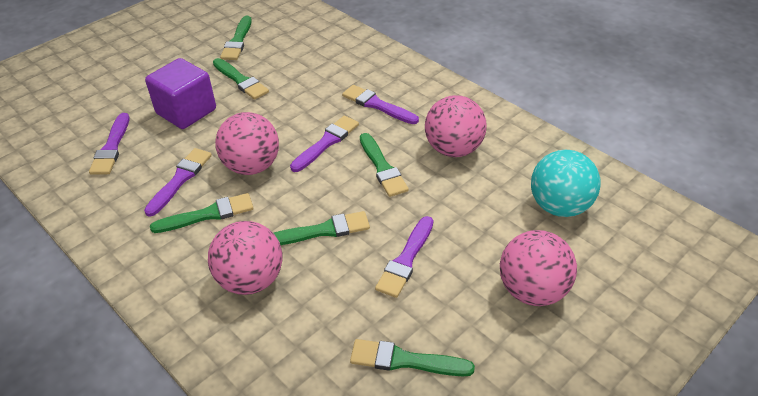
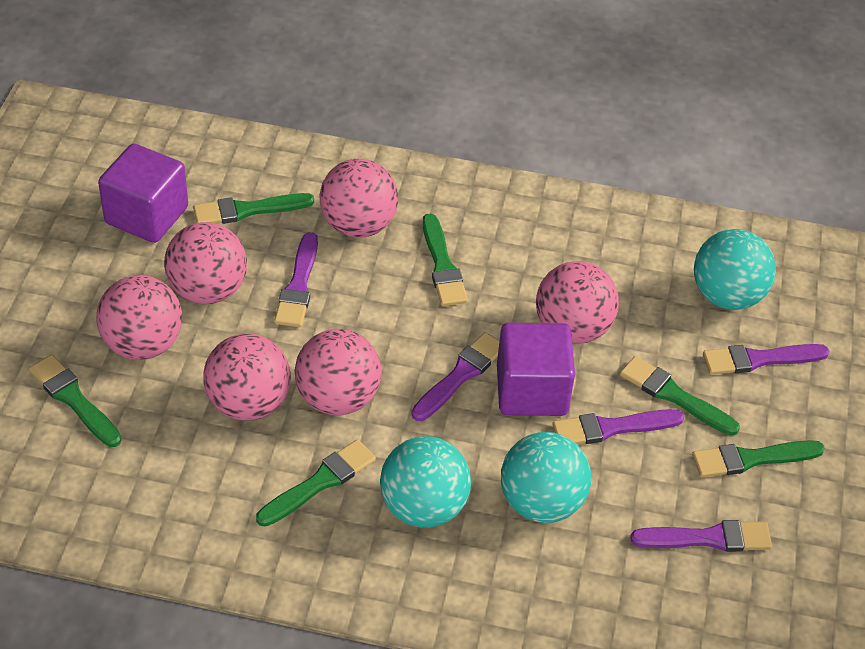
pink ball: 4 -> 6
purple cube: 1 -> 2
turquoise ball: 1 -> 3

